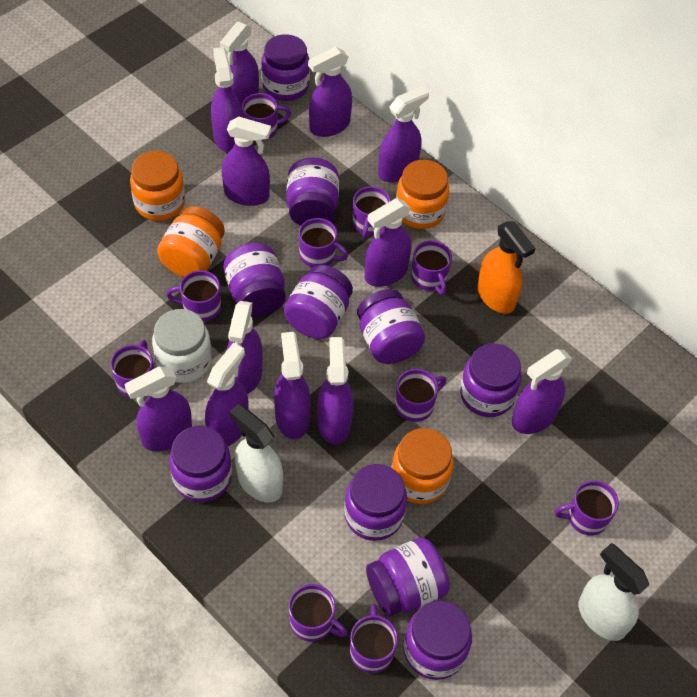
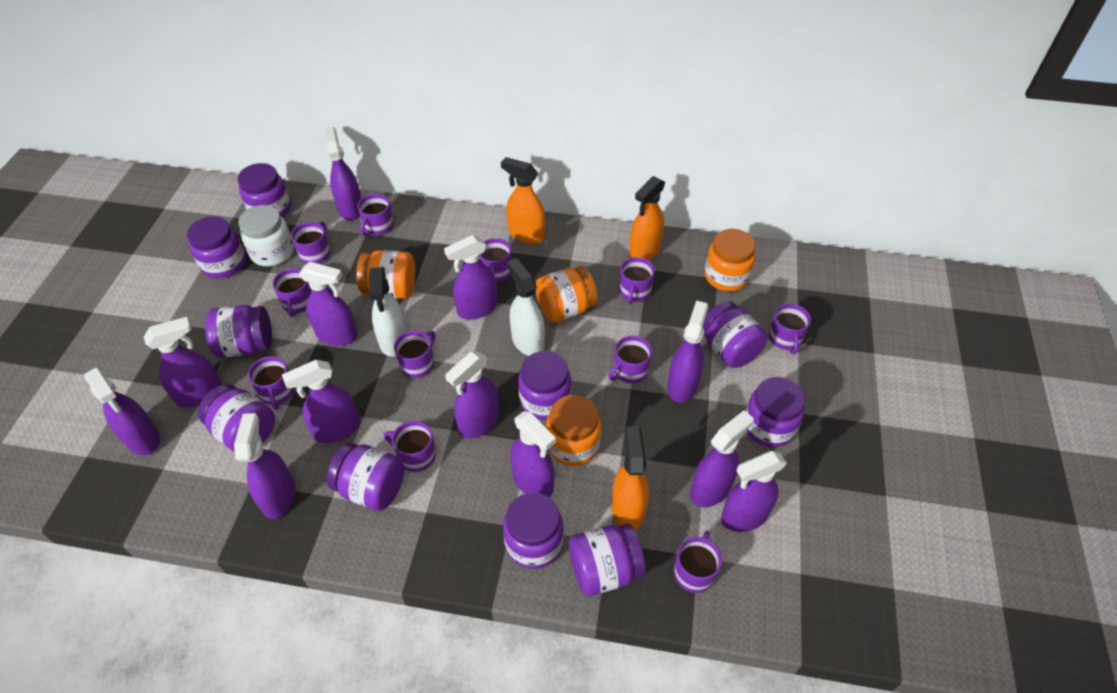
orange spray bottle: 1 -> 3
purple mug: 10 -> 11

